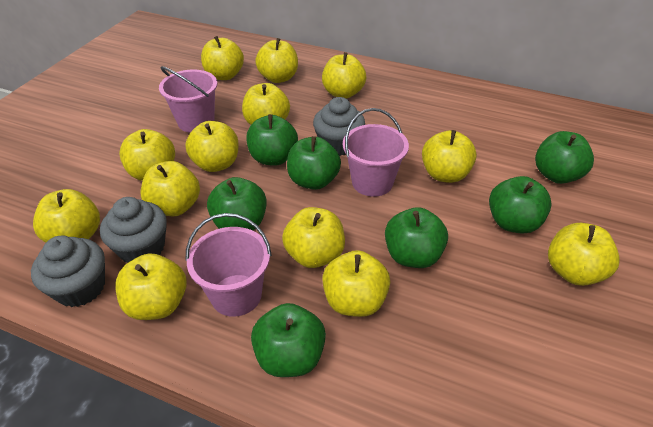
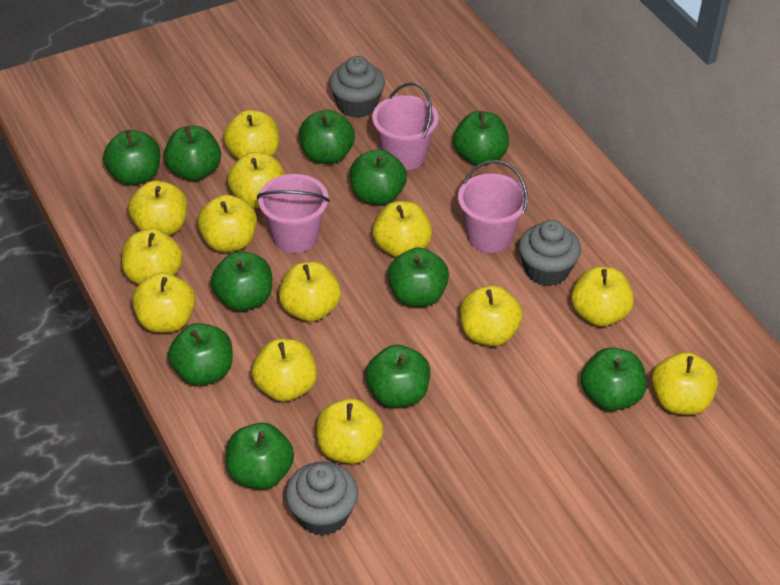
green apple: 7 -> 11

